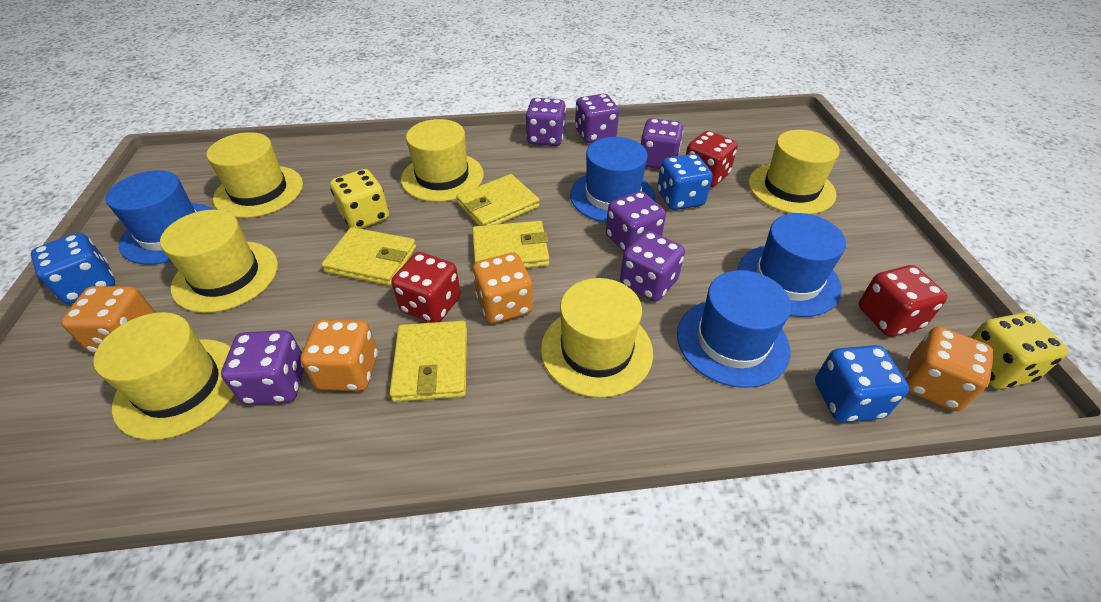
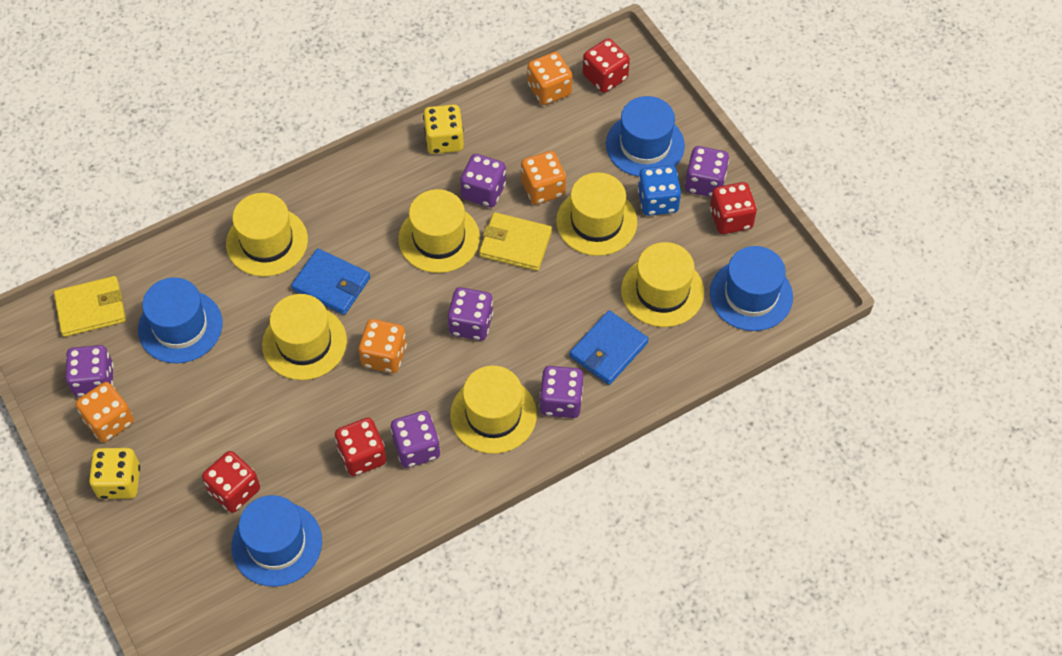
blue dice: 3 -> 1
blue wallet: 0 -> 2
red dice: 3 -> 4
yellow wallet: 4 -> 2

